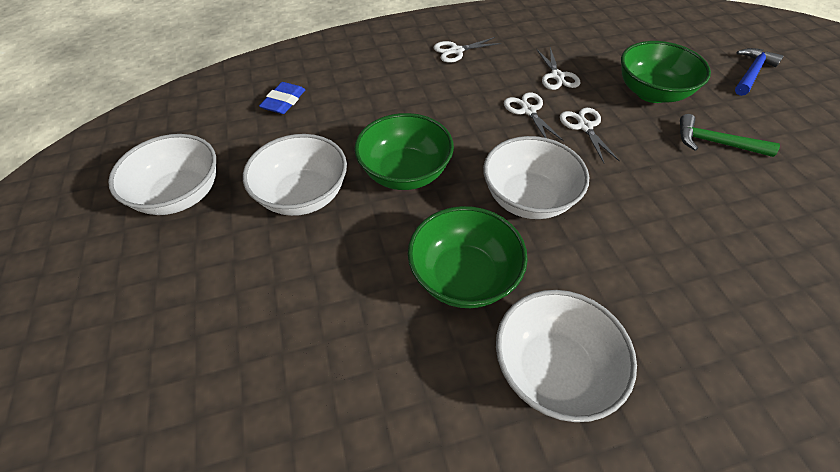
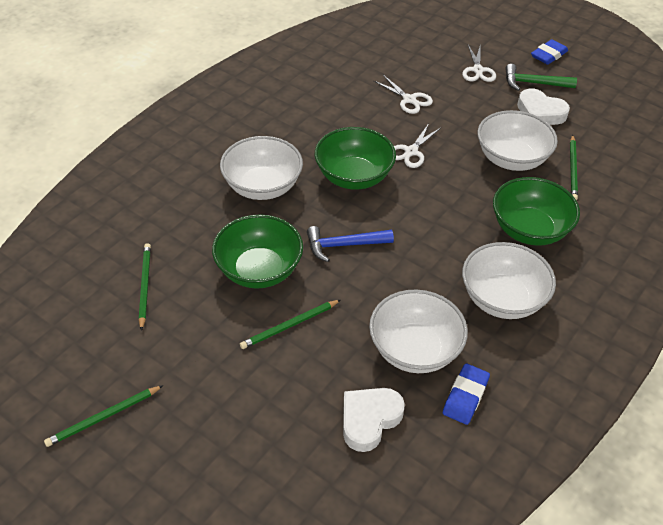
blue eraser: 1 -> 2
green pencil: 0 -> 4
white heart: 0 -> 2
white scissors: 4 -> 3

